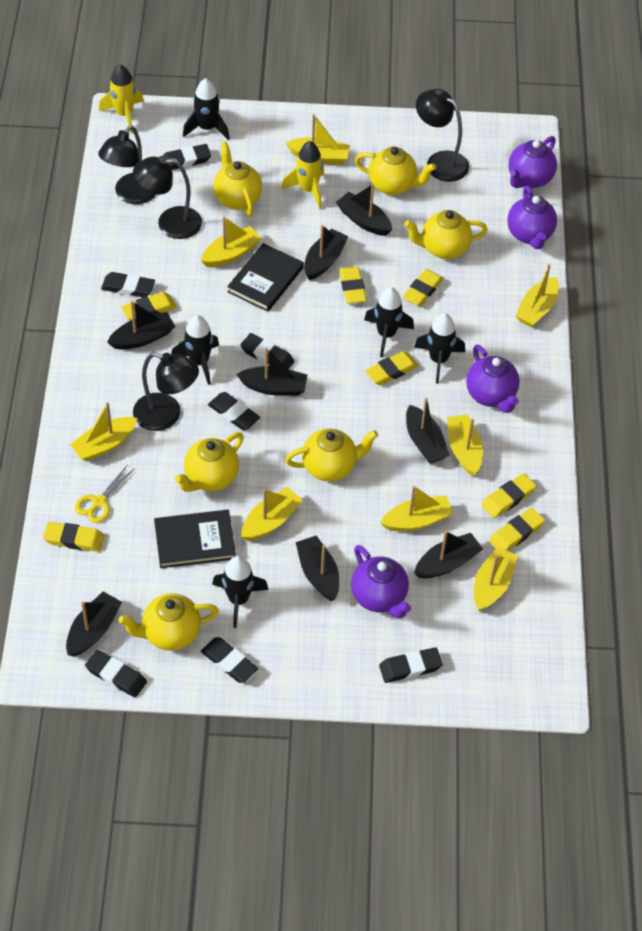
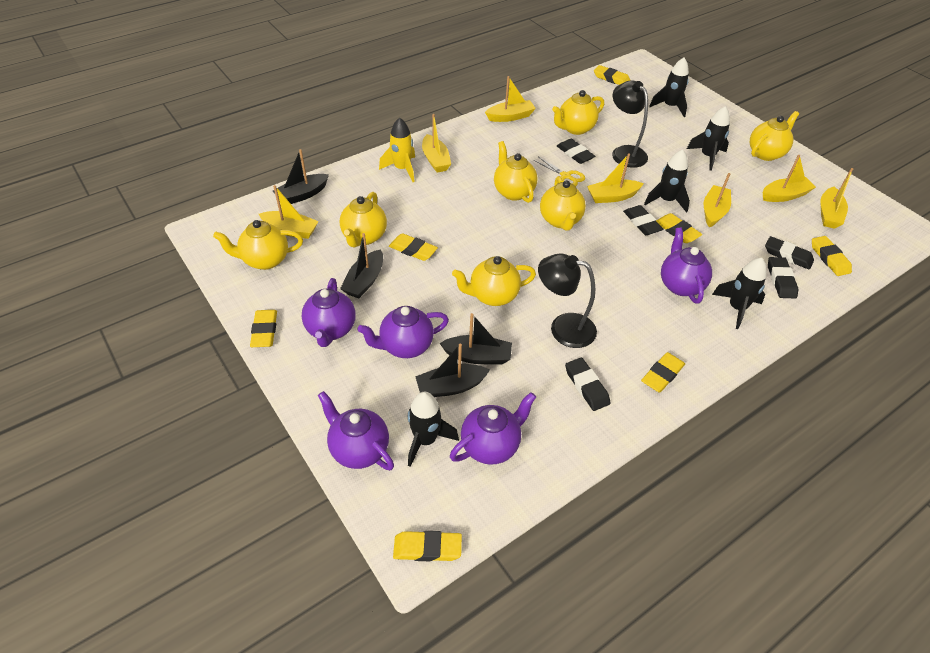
black boat: 8 -> 4
black book: 2 -> 0
black eraser: 7 -> 5
black lamp: 4 -> 2
purple teapot: 4 -> 5
yellow boat: 8 -> 7
yellow rocket: 2 -> 1
yellow teapot: 6 -> 7

